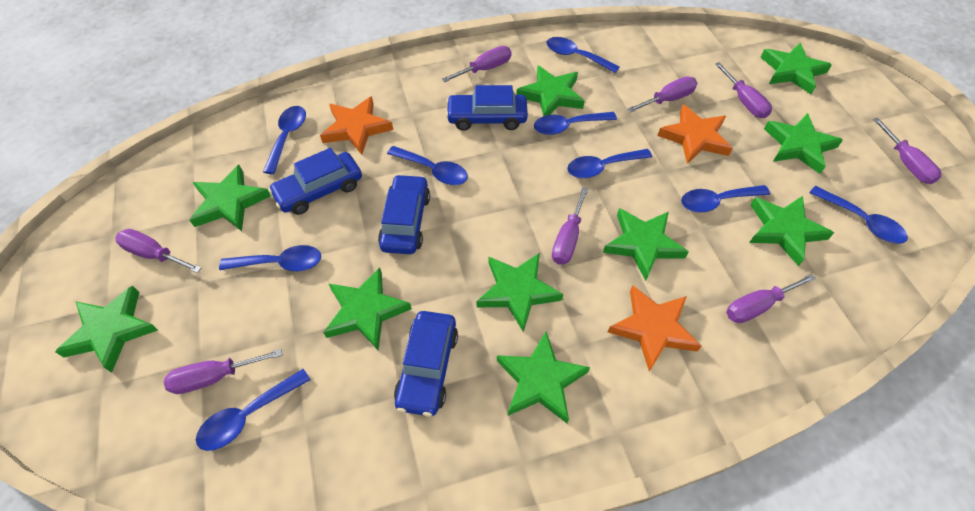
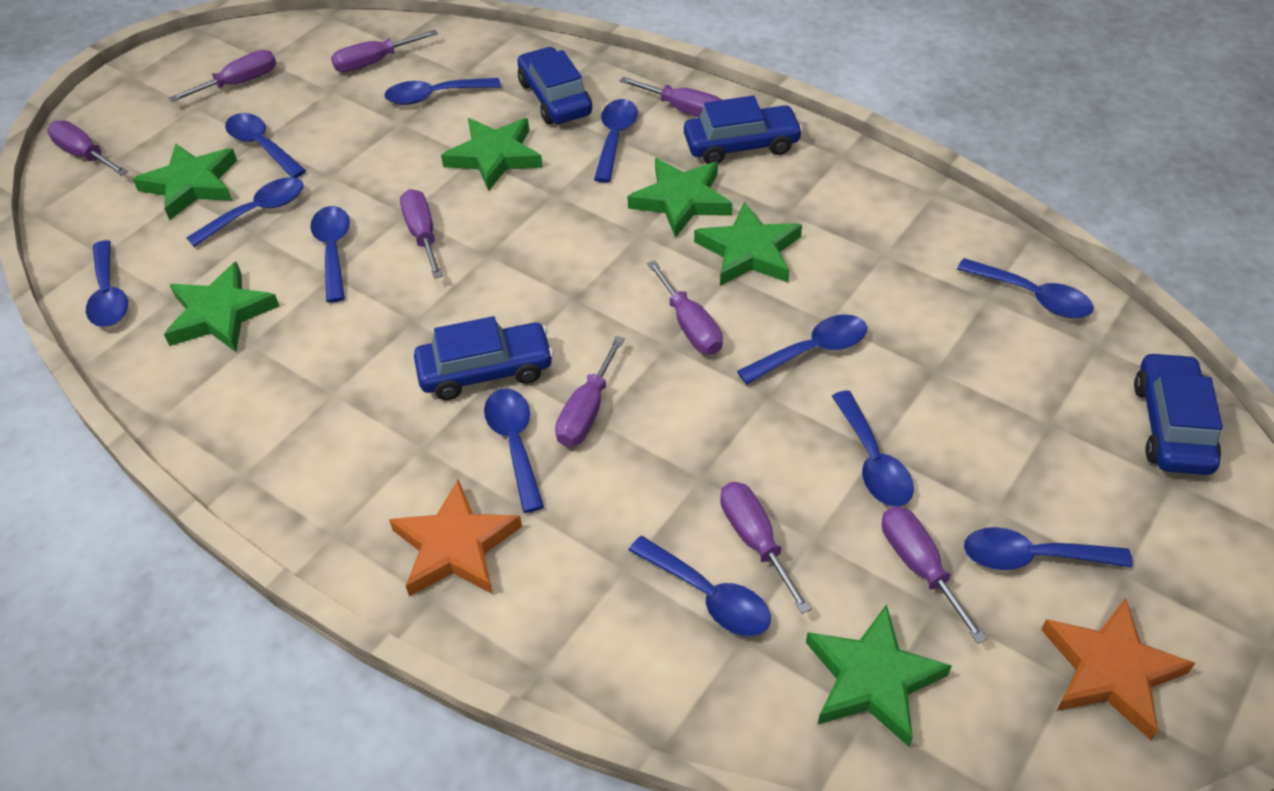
blue spoon: 9 -> 12
green star: 10 -> 6
orange star: 3 -> 2
purple screwdriver: 8 -> 9

